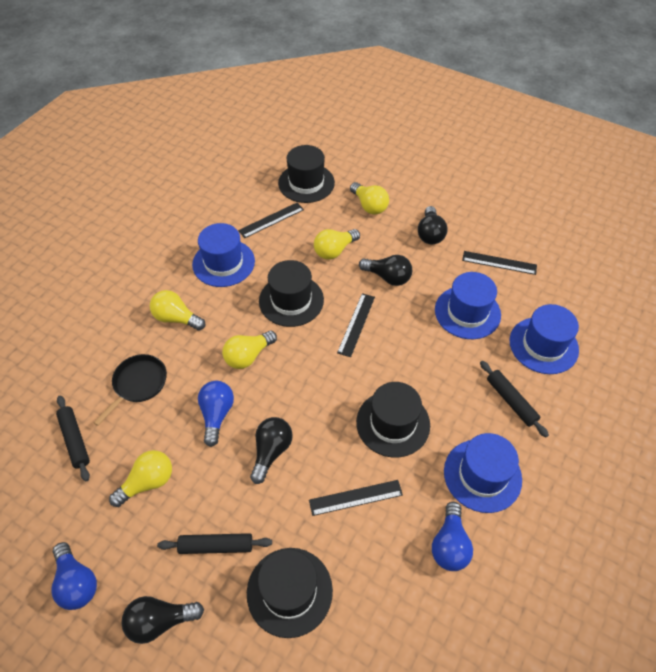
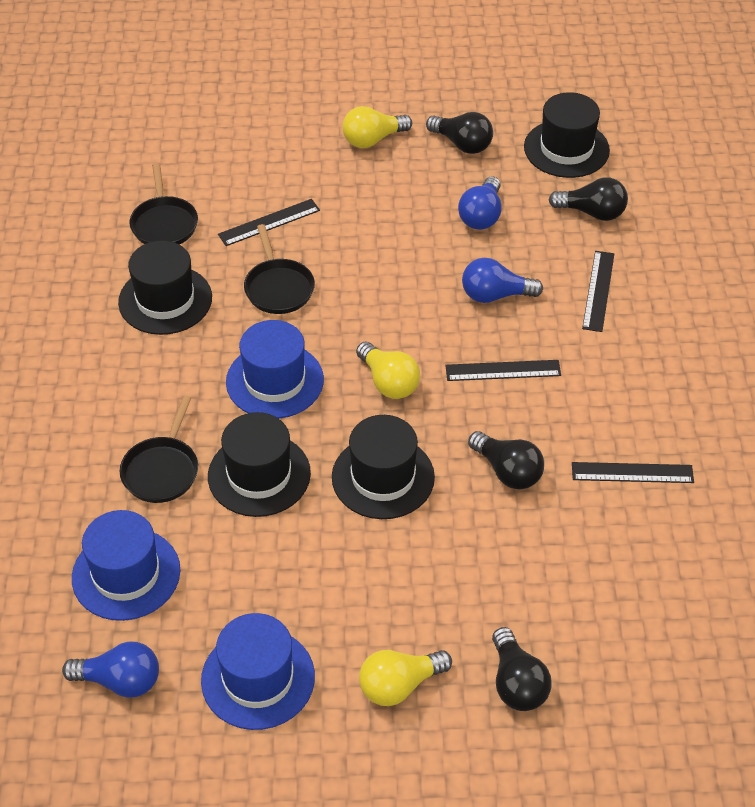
black pan: 1 -> 3
black rolling pin: 3 -> 0
blue hat: 4 -> 3
yellow light bulb: 5 -> 3

